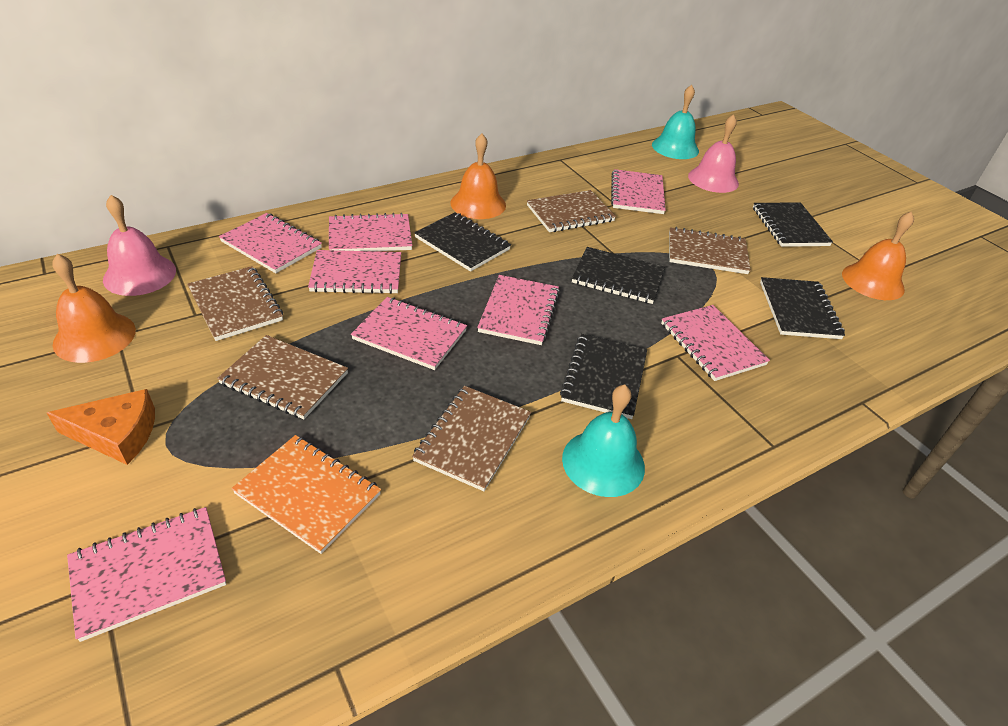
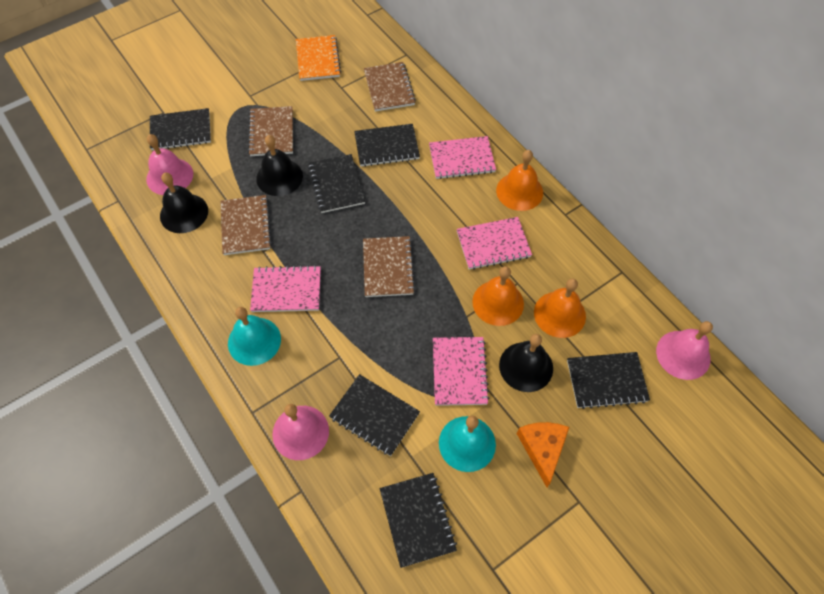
black bell: 0 -> 3
black notebook: 5 -> 6
brown notebook: 5 -> 4
pink bell: 2 -> 3
pink notebook: 8 -> 4

